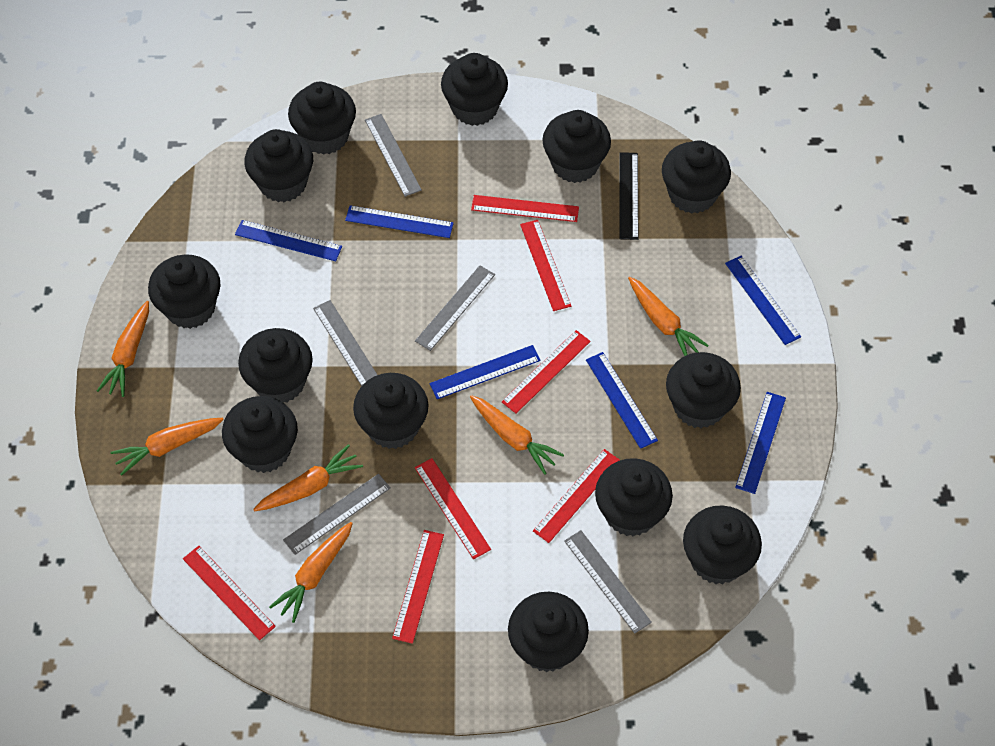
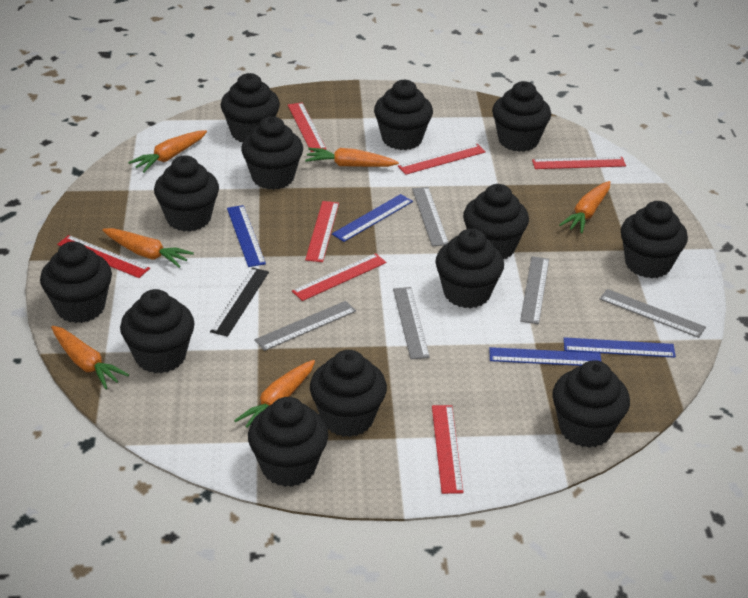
blue ruler: 6 -> 4

